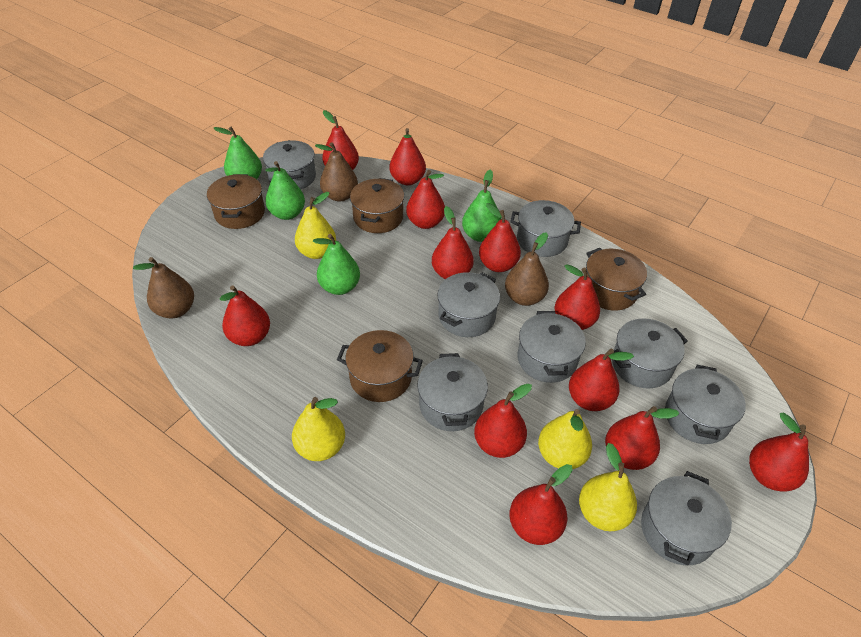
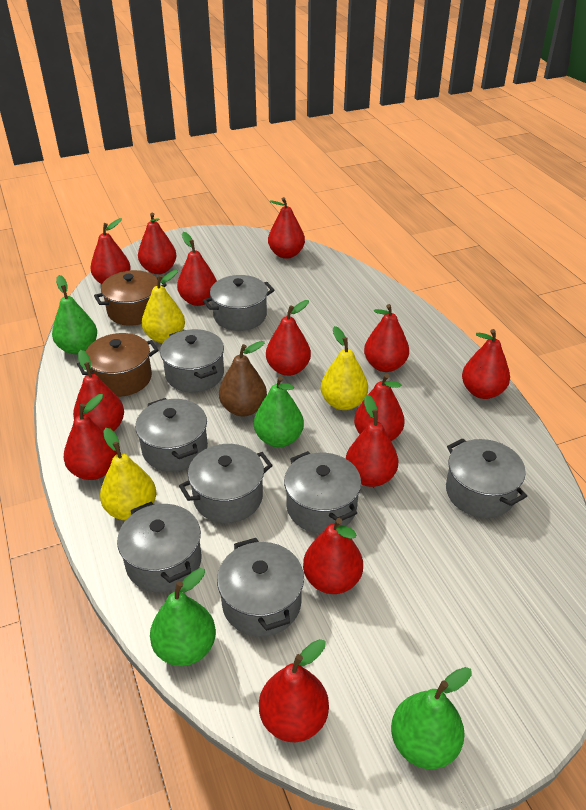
brown pear: 3 -> 1
brown pot: 4 -> 2
red pear: 12 -> 13
yellow pear: 4 -> 3

